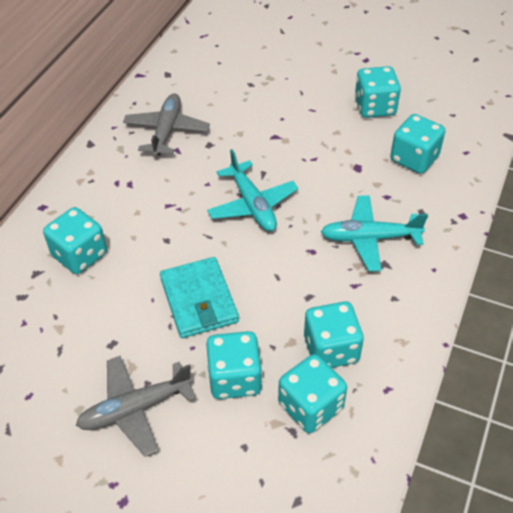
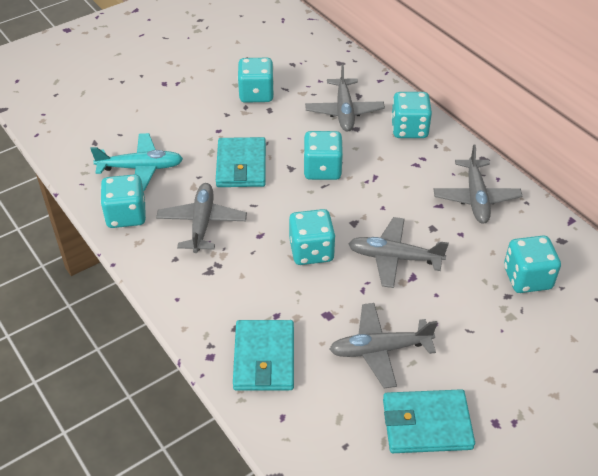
grey plane: 2 -> 5
turquoise plane: 2 -> 1
turquoise wallet: 1 -> 3

